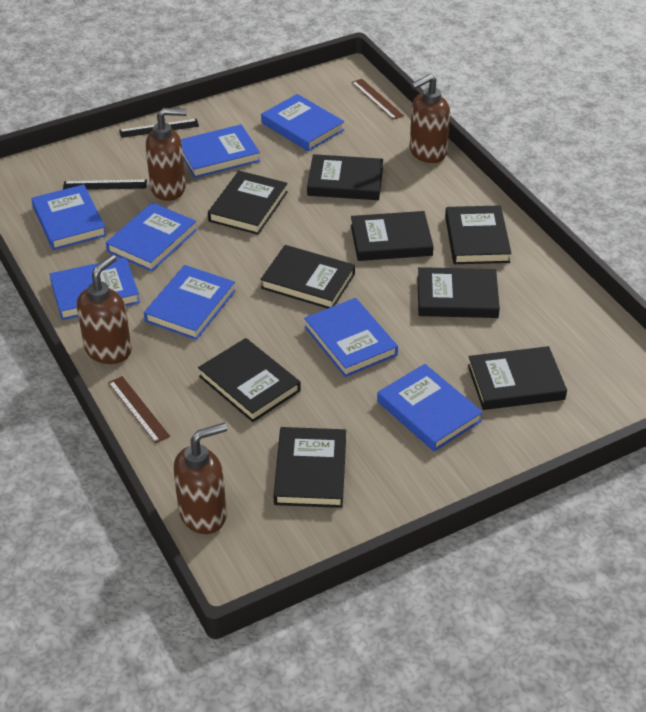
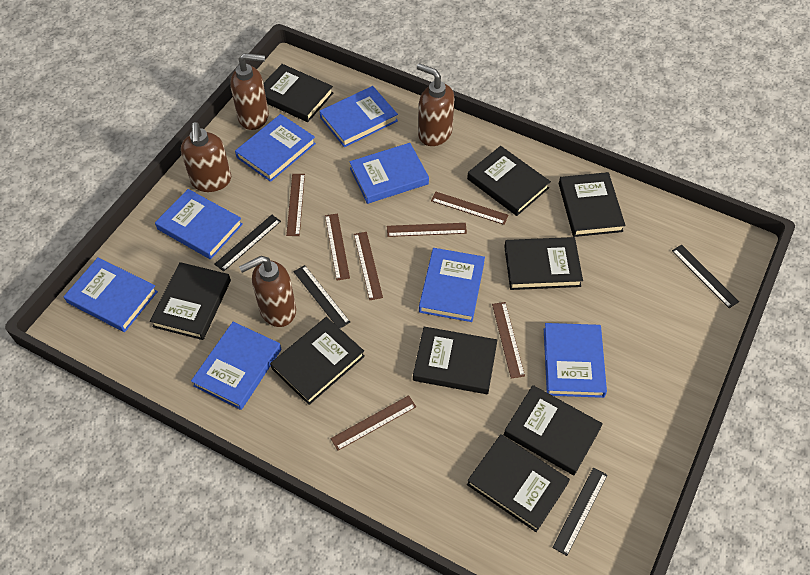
black ruler: 2 -> 4
brown ruler: 2 -> 7

